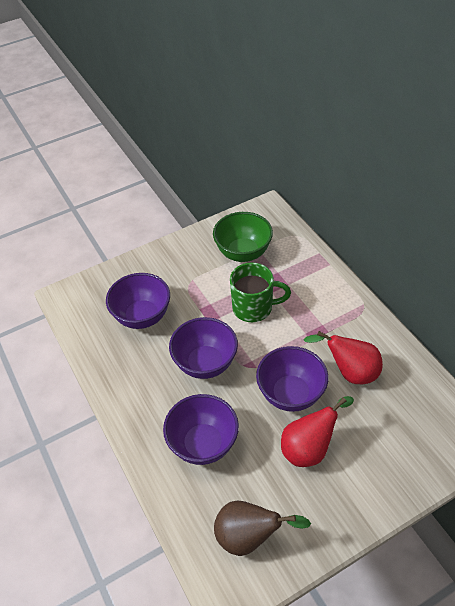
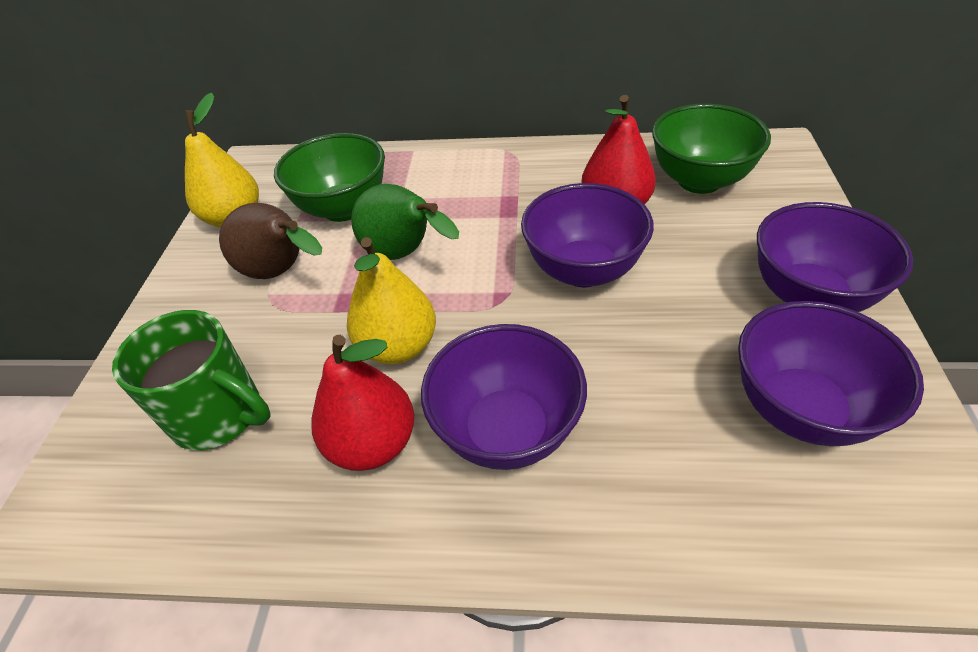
green bowl: 1 -> 2
green pear: 0 -> 1
yellow pear: 0 -> 2

